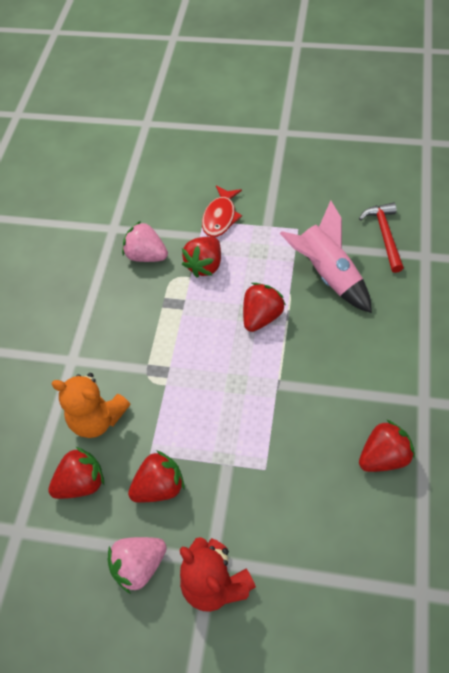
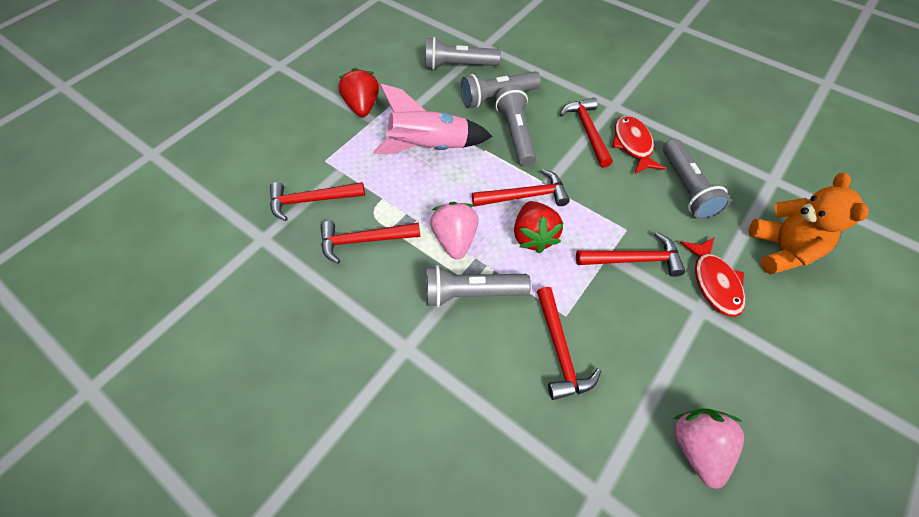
grey flashlight: 0 -> 5
red fish: 1 -> 2
red hammer: 1 -> 6
red strawberry: 5 -> 2
red teddy bear: 1 -> 0

